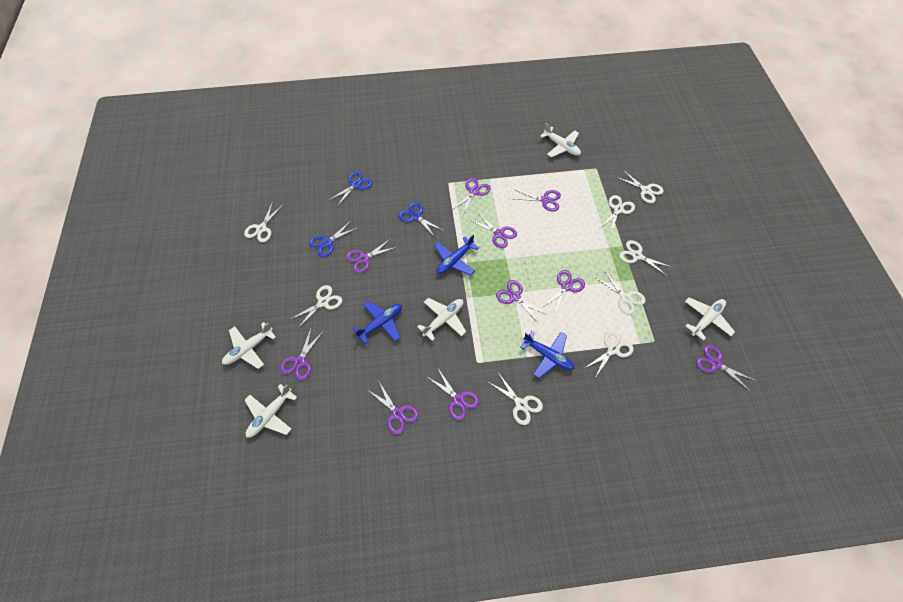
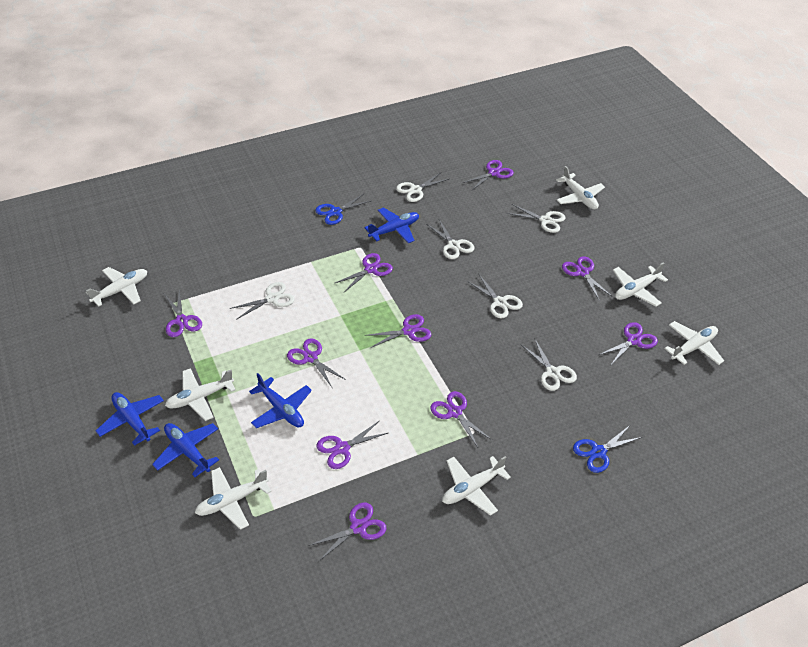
blue plane: 3 -> 4
blue scissors: 3 -> 2
white plane: 5 -> 7
white scissors: 8 -> 6

